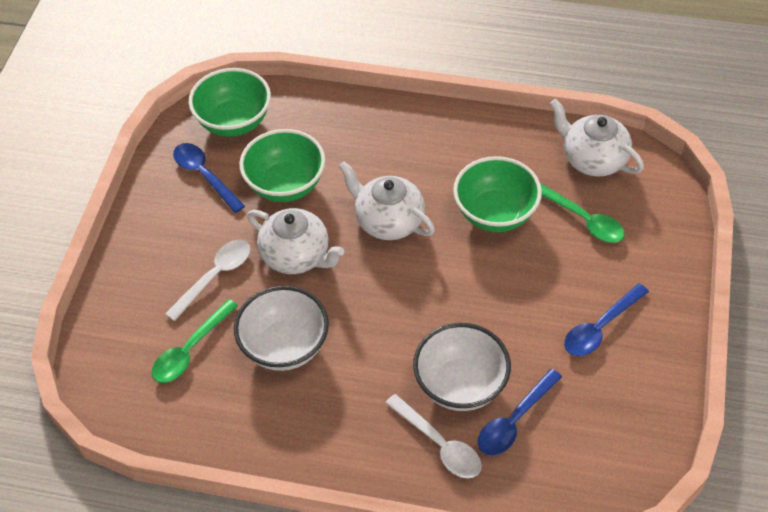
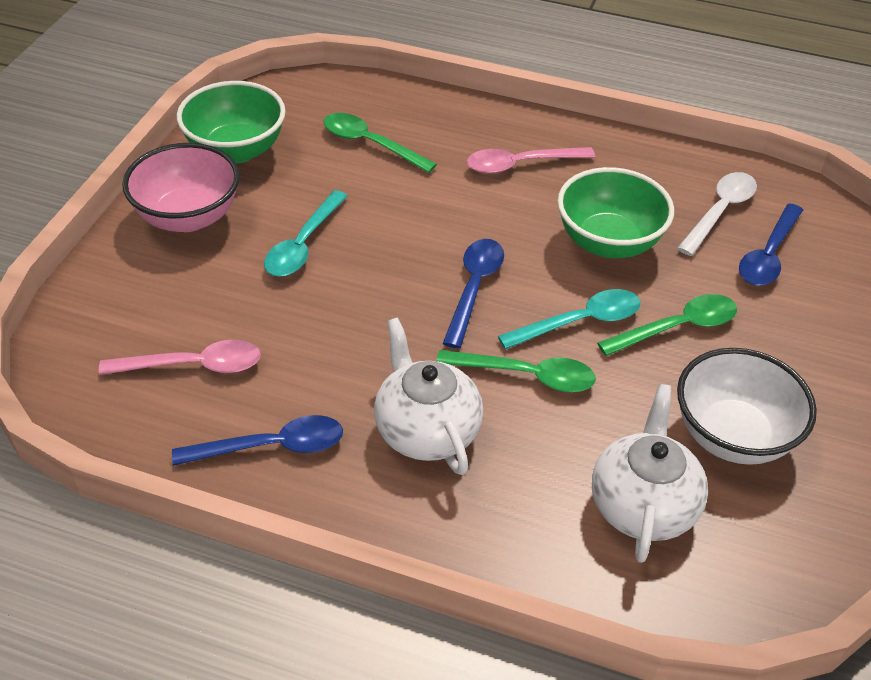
green bowl: 3 -> 2
green spoon: 2 -> 3
pink bowl: 0 -> 1
pink spoon: 0 -> 2
turquoise spoon: 0 -> 2
white bowl: 2 -> 1
white spoon: 2 -> 1
white teapot: 3 -> 2

